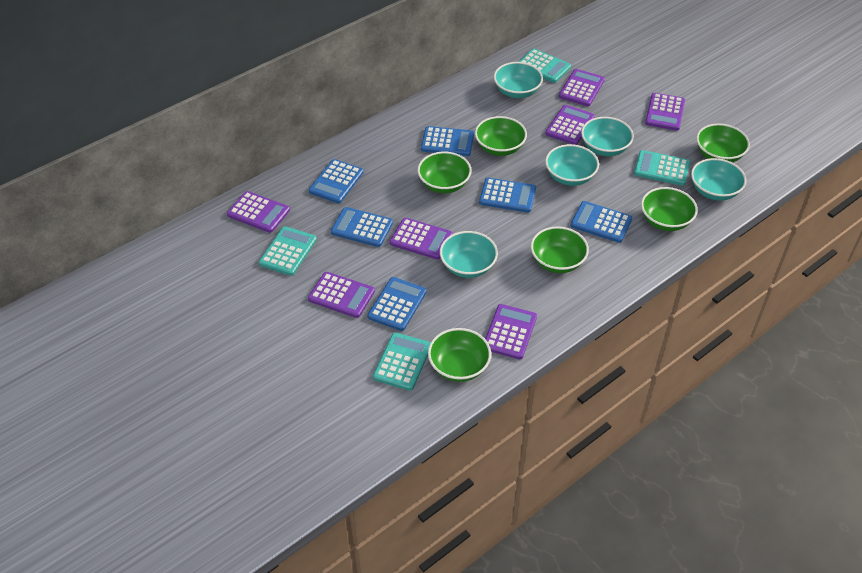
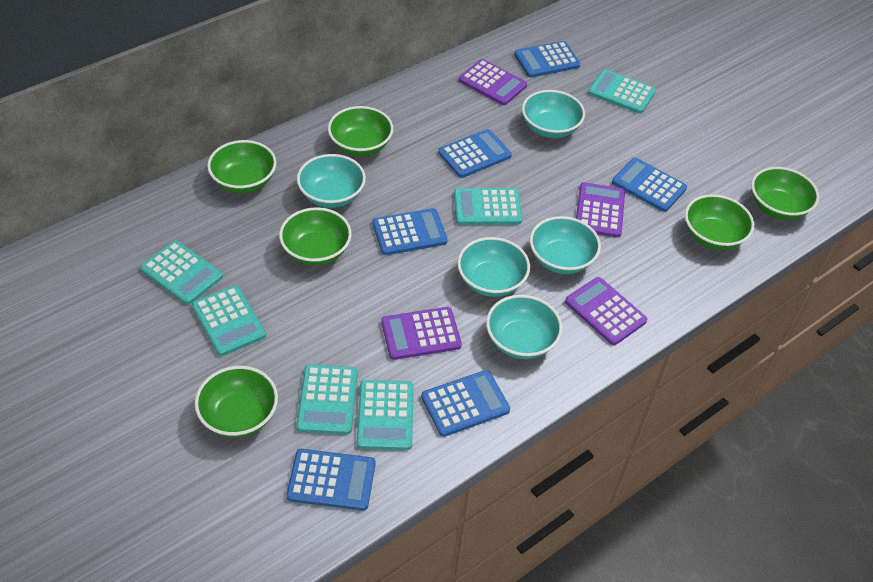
purple calculator: 7 -> 4
turquoise calculator: 4 -> 6

